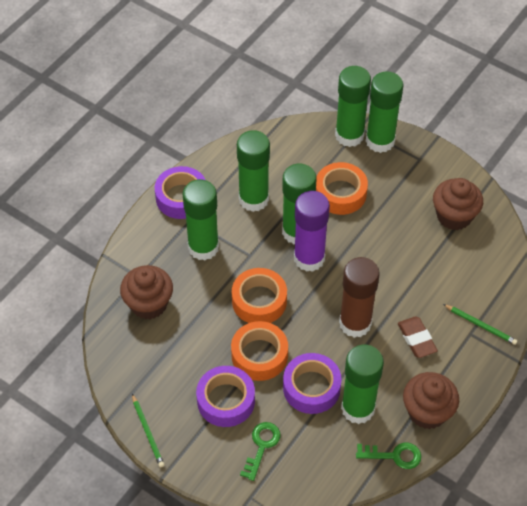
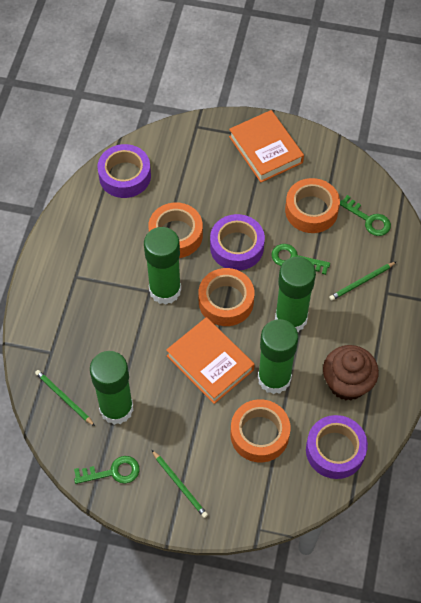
brown cupcake: 3 -> 1
brown eraser: 1 -> 0
brown glue stick: 1 -> 0
green glue stick: 6 -> 4
green key: 2 -> 3
green pencil: 2 -> 3
orange book: 0 -> 2
orange tape: 3 -> 4
purple glue stick: 1 -> 0

